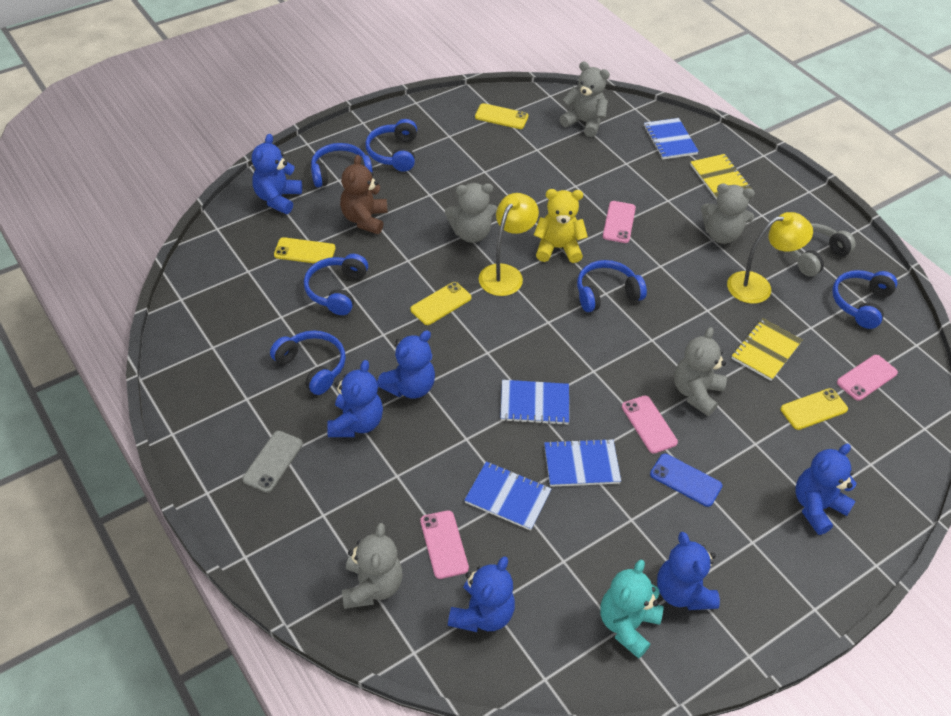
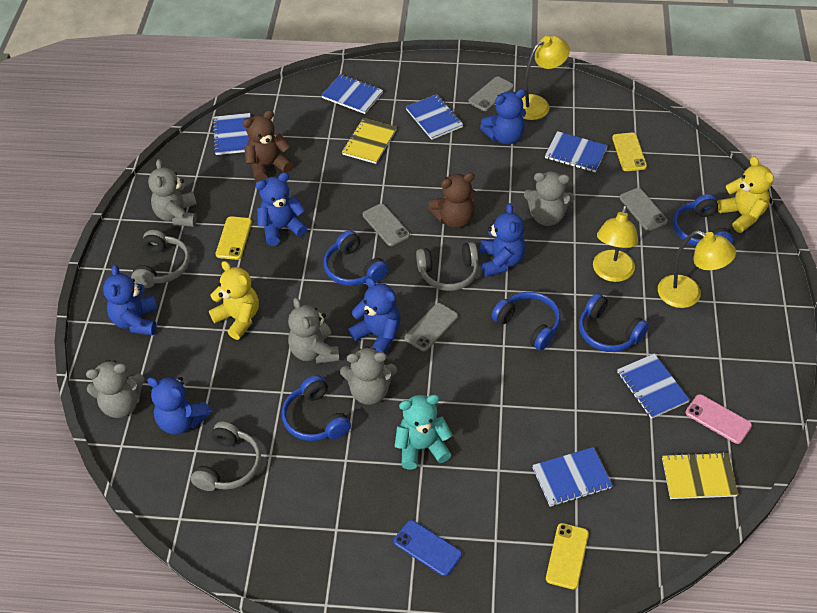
blue headphones: 6 -> 5
blue notebook: 4 -> 6
brown teddy bear: 1 -> 2
grey headphones: 1 -> 3
grey phone: 1 -> 4
pink phone: 4 -> 1
yellow lamp: 2 -> 3
yellow phone: 4 -> 3
yellow teddy bear: 1 -> 2

